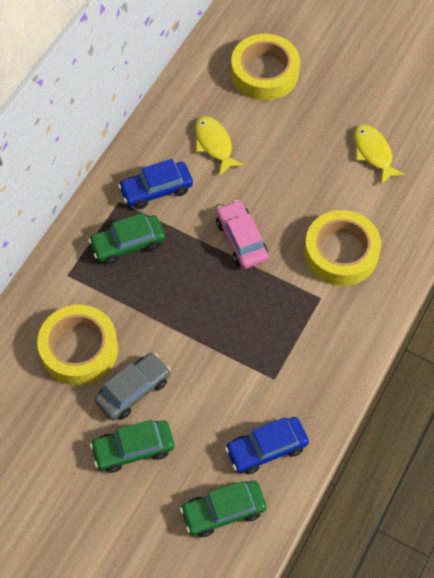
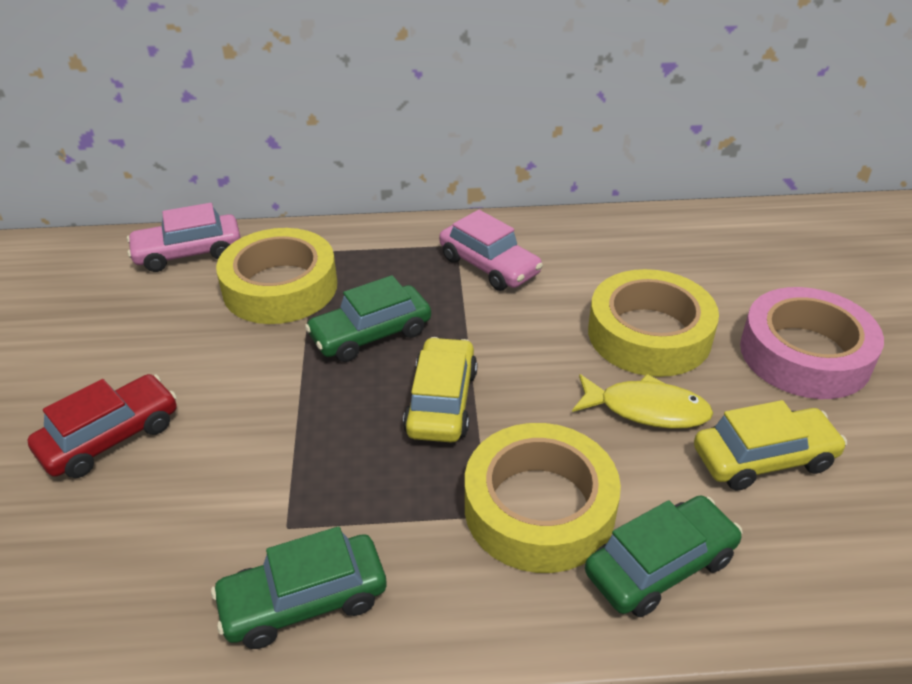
blue car: 2 -> 0
grey car: 1 -> 0
pink car: 1 -> 2
pink tape: 0 -> 1
red car: 0 -> 1
yellow car: 0 -> 2
yellow fish: 2 -> 1

